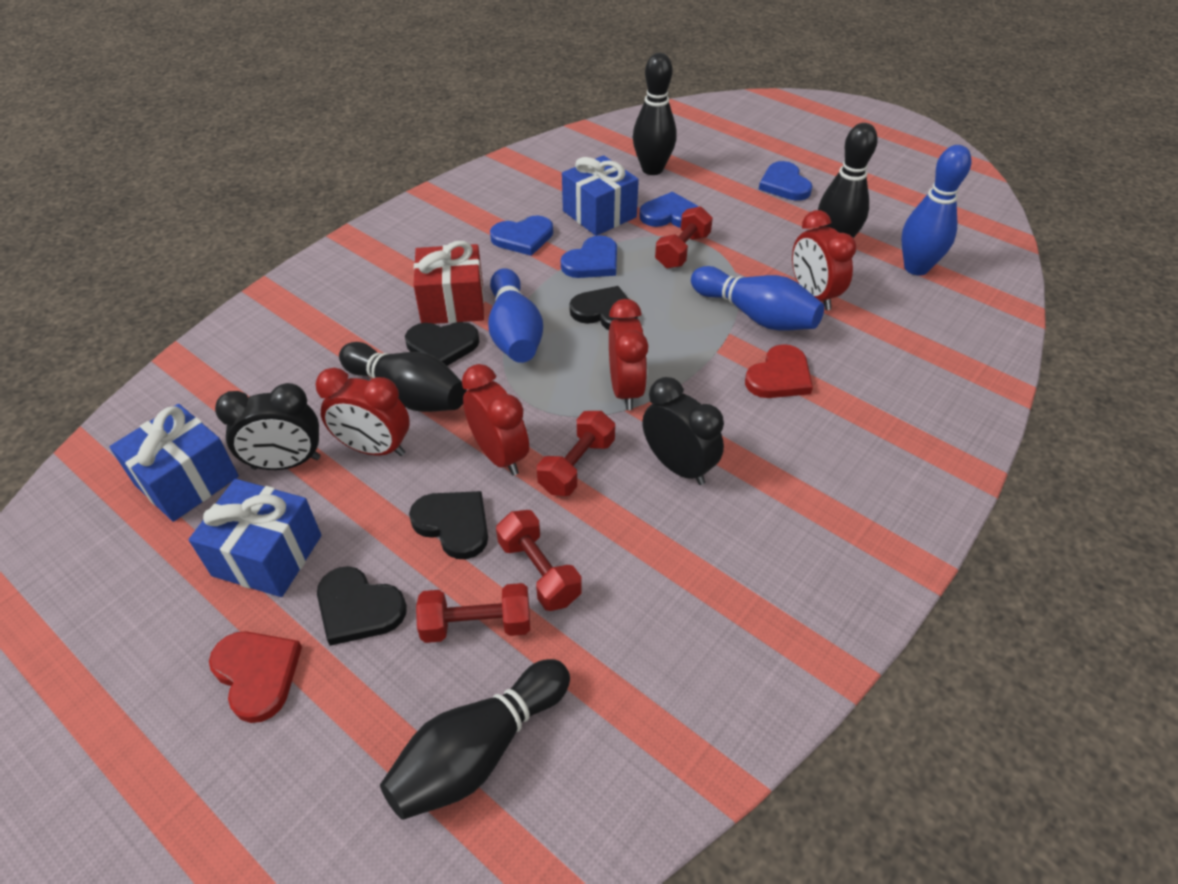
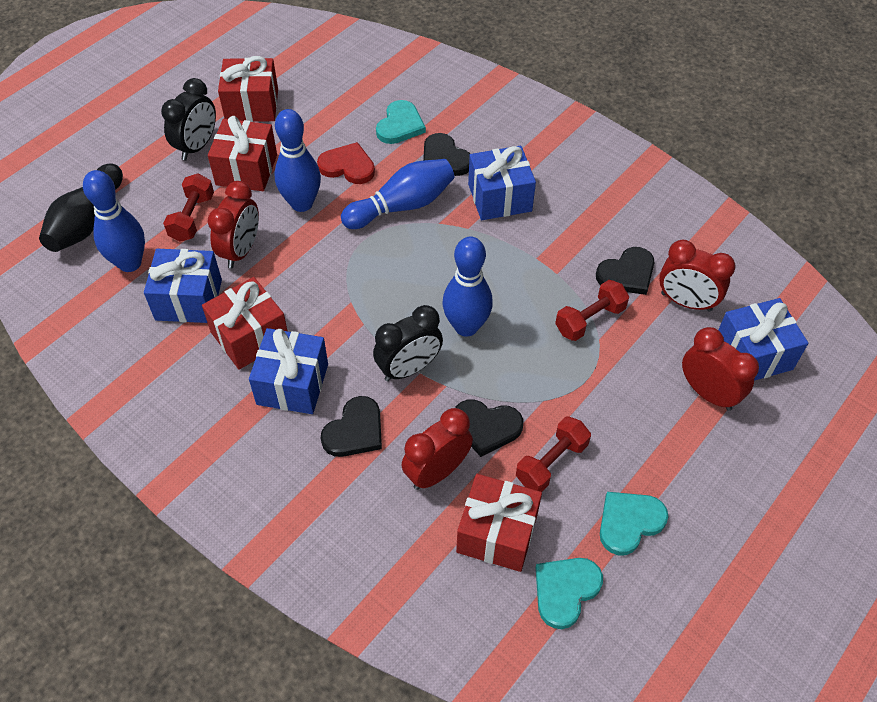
black bowling pin: 4 -> 1
blue bowling pin: 3 -> 4
blue gift: 3 -> 4
blue heart: 4 -> 0
red dumbbell: 4 -> 3
red gift: 1 -> 4
red heart: 2 -> 1
turquoise heart: 0 -> 3

